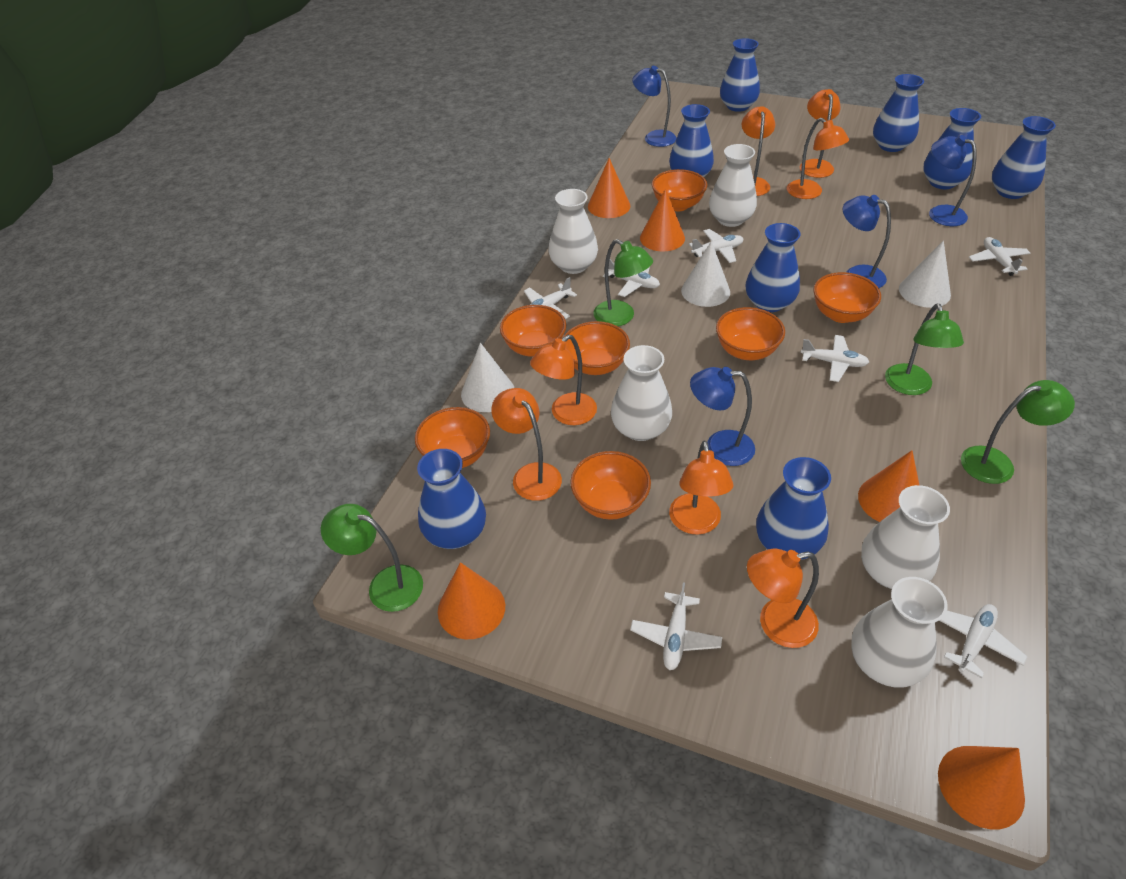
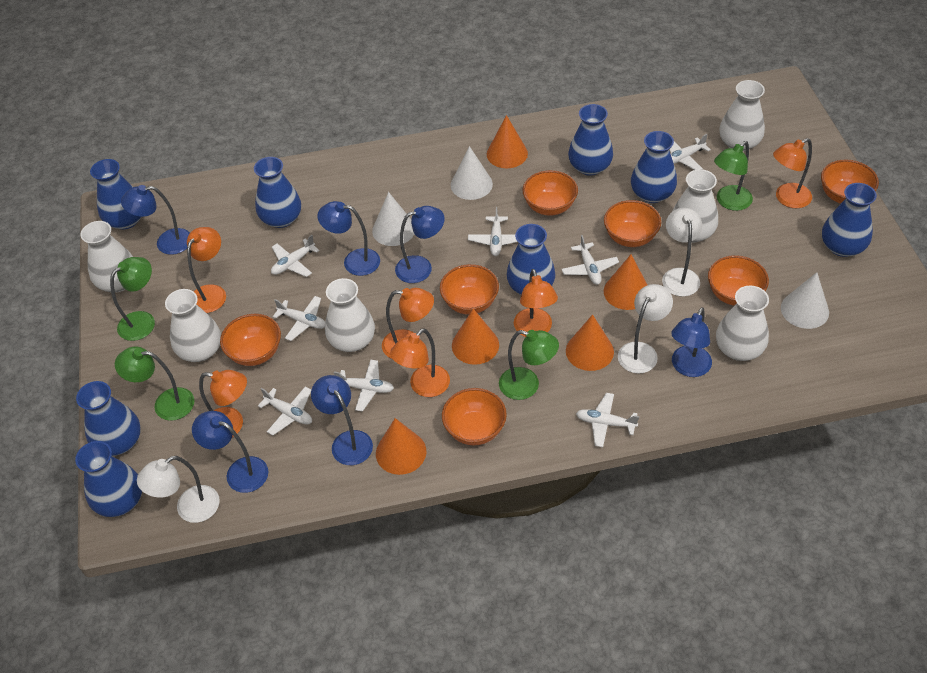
blue lamp: 4 -> 6
orange lamp: 7 -> 6
white lamp: 0 -> 3
white plane: 7 -> 8
white vase: 5 -> 6

